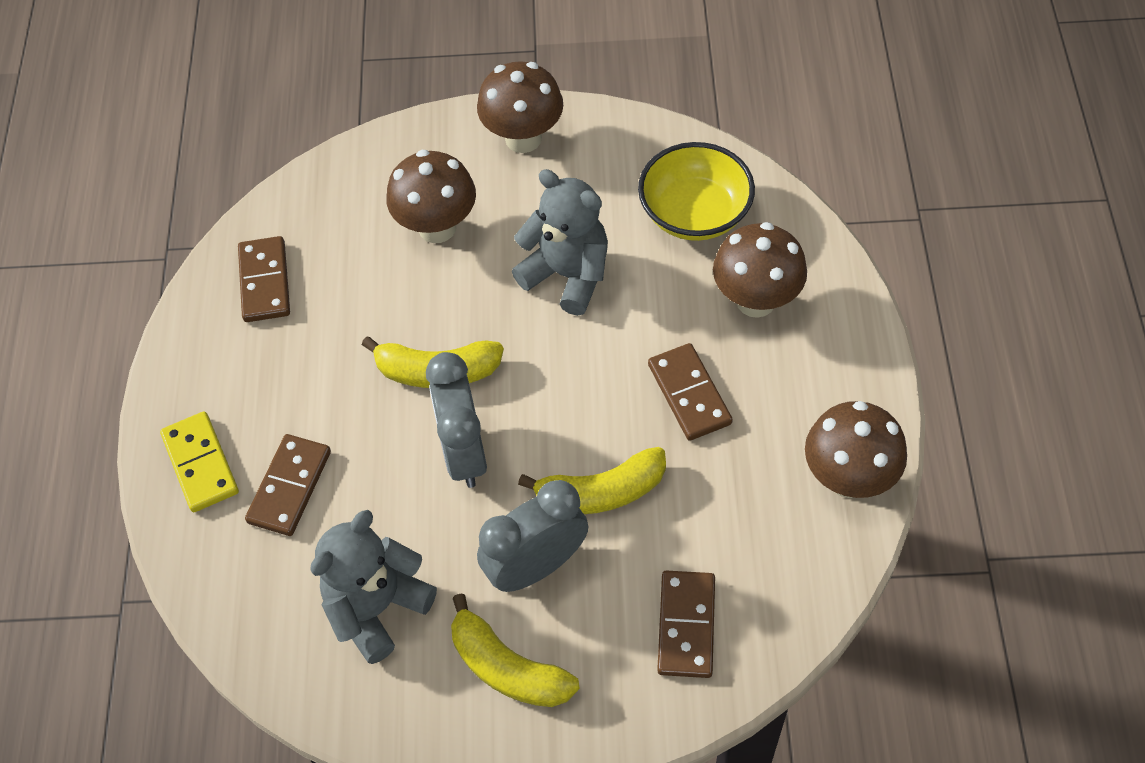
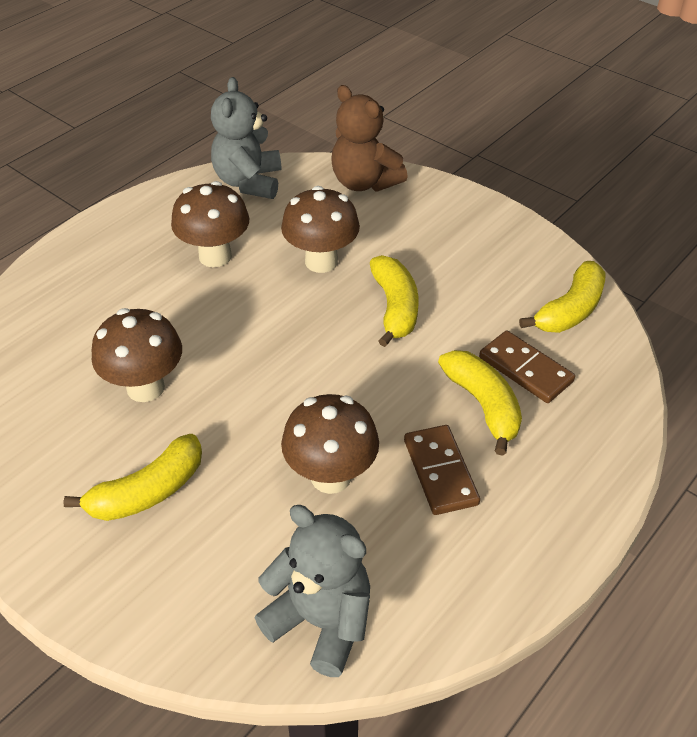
brown domino: 4 -> 2
brown teddy bear: 0 -> 1
grey clock: 2 -> 0
yellow banana: 3 -> 4
yellow bowl: 1 -> 0
yellow domino: 1 -> 0

